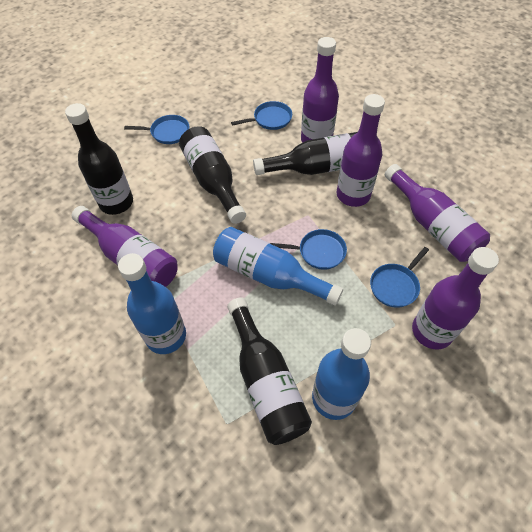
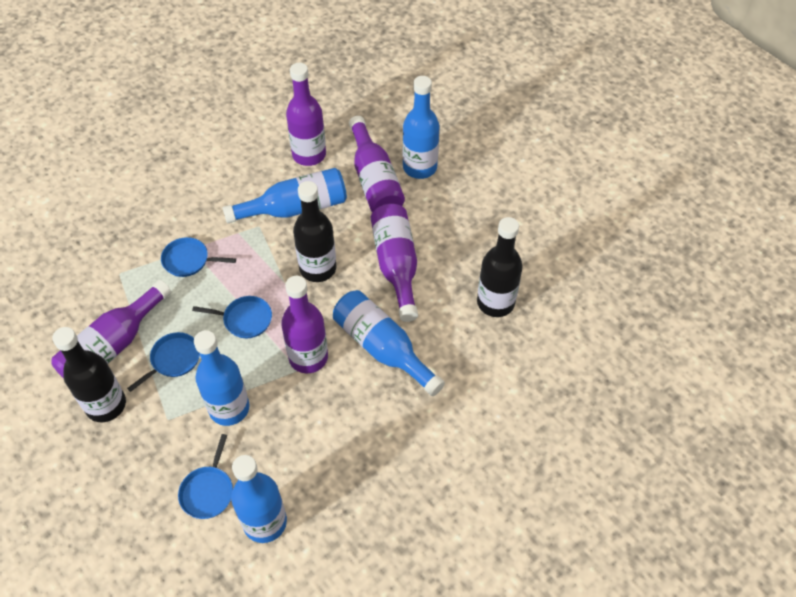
black bottle: 4 -> 3
blue bottle: 3 -> 5

